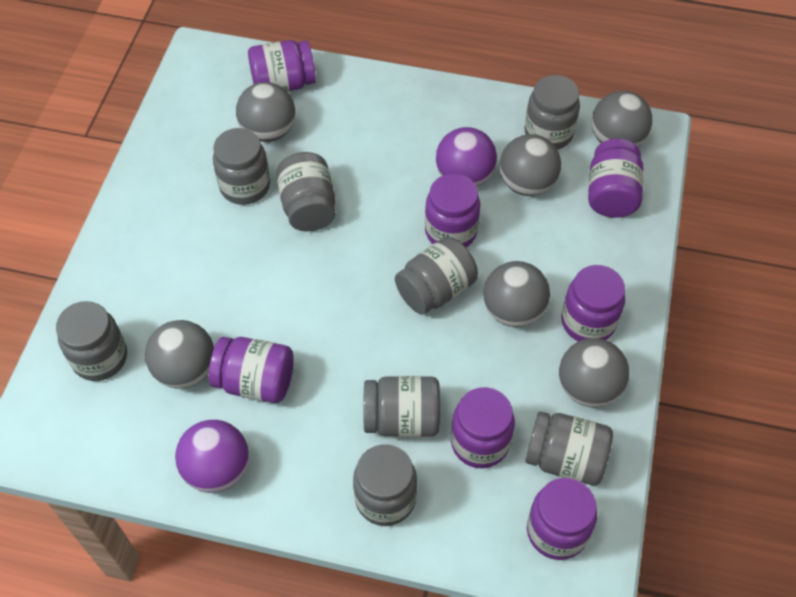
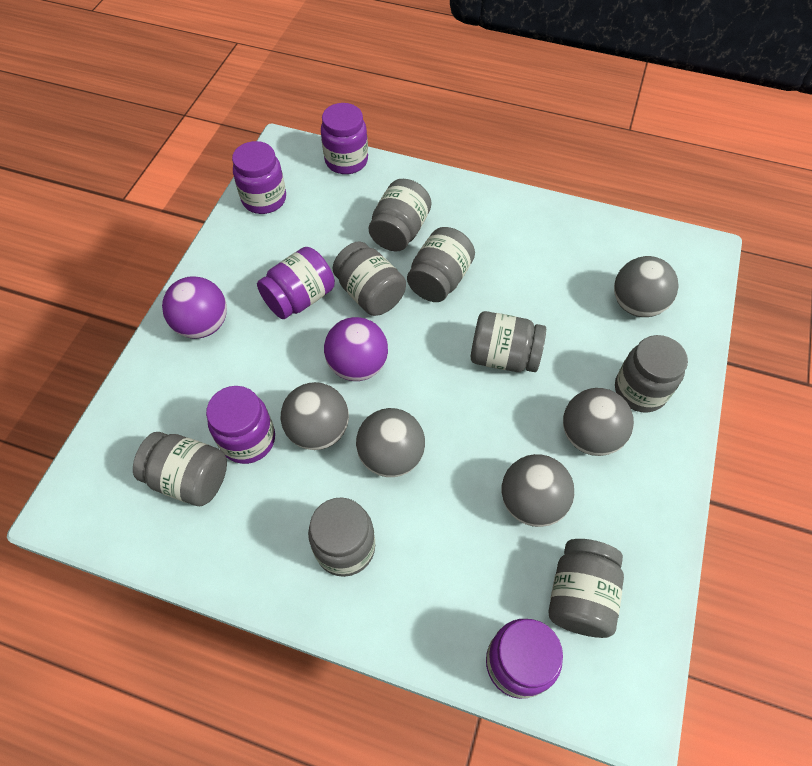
grey ball: 6 -> 5
purple jar: 7 -> 5

